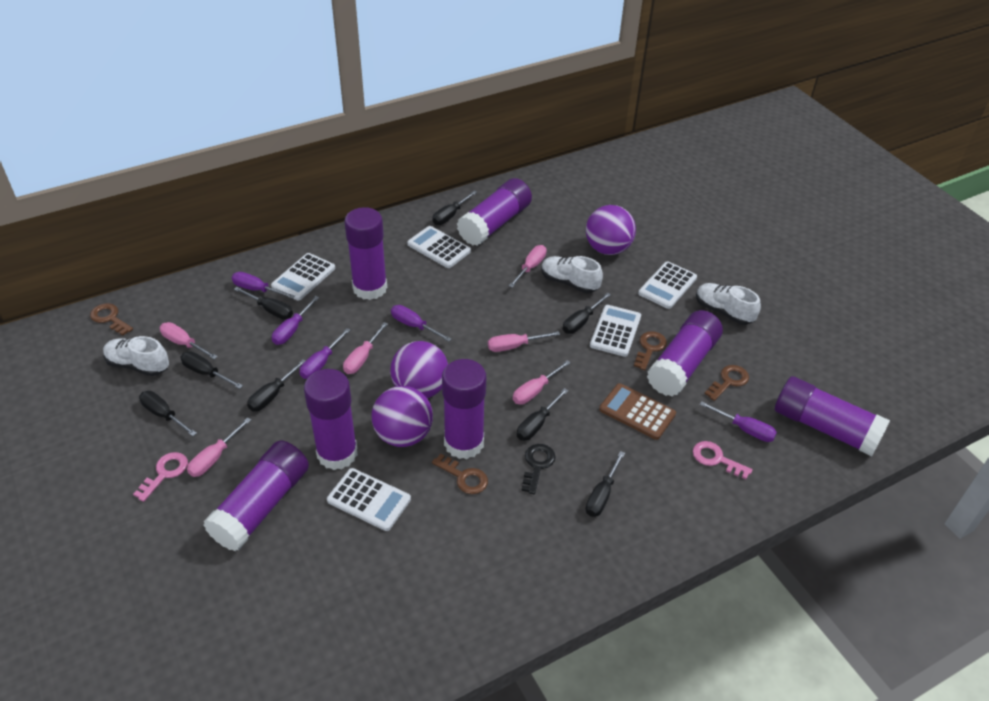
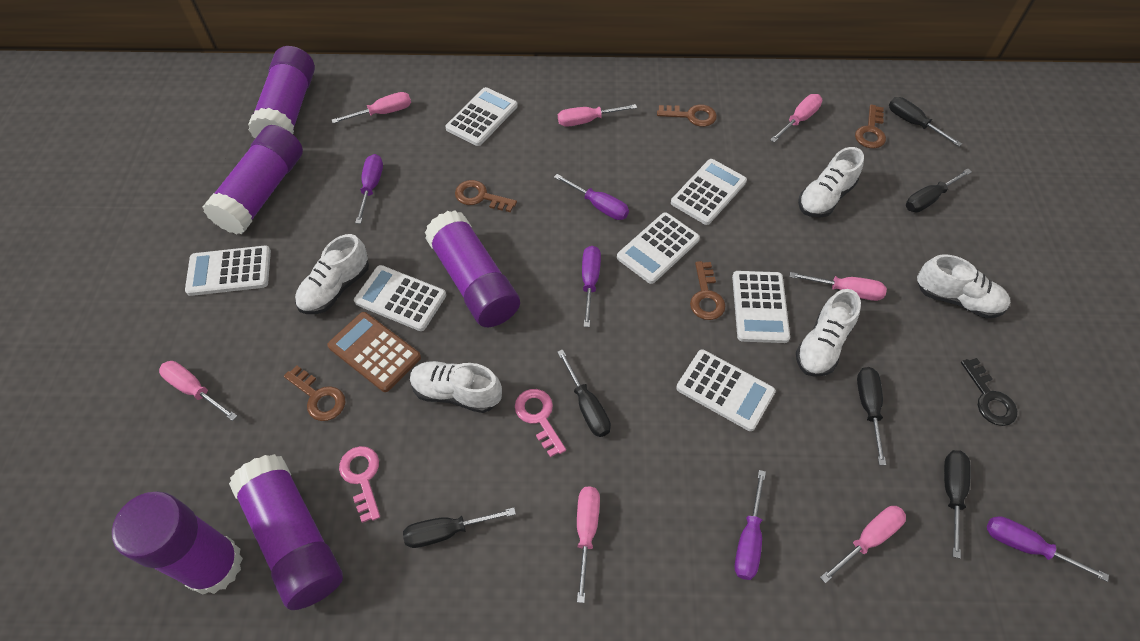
black screwdriver: 8 -> 6
brown key: 4 -> 5
pink screwdriver: 6 -> 7
purple ball: 3 -> 0
purple glue stick: 7 -> 5
white calculator: 5 -> 7
white shoe: 3 -> 5

